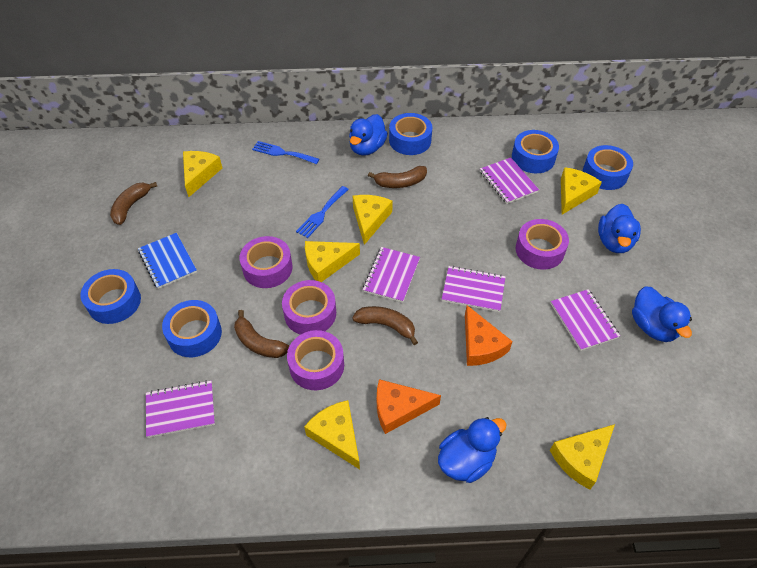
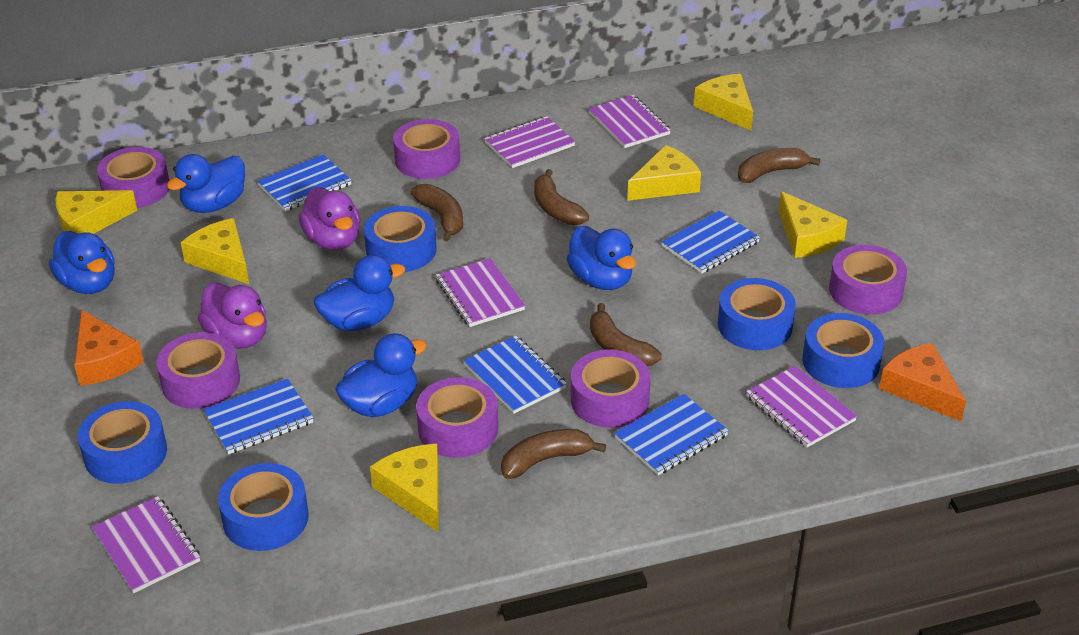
blue duck: 4 -> 5
blue fork: 2 -> 0
blue notebook: 1 -> 5
brown banana: 4 -> 5
purple duck: 0 -> 2
purple tape: 4 -> 6

